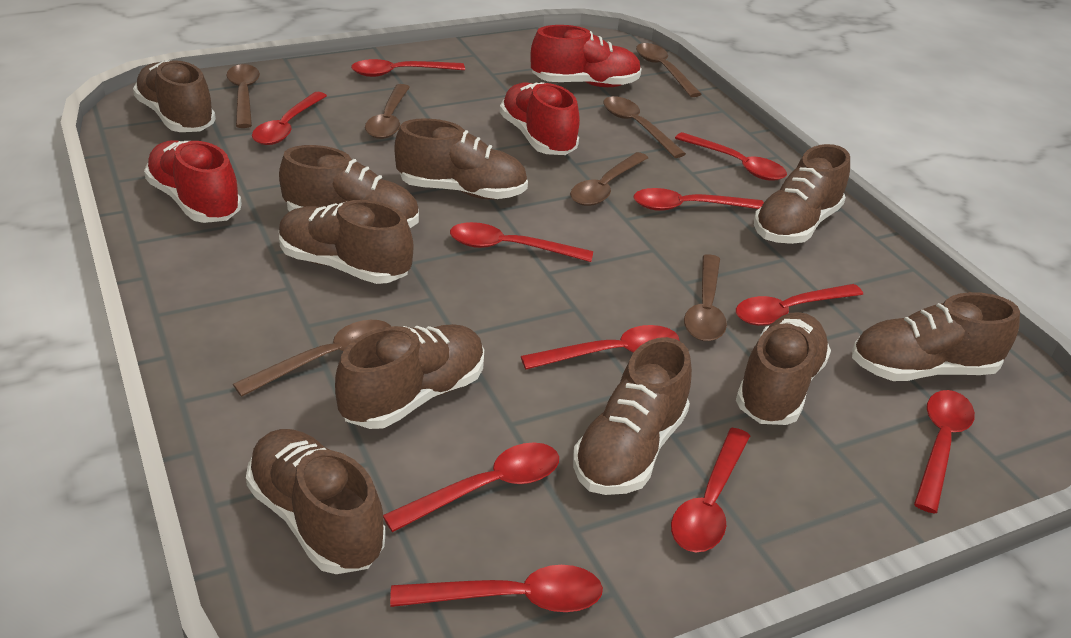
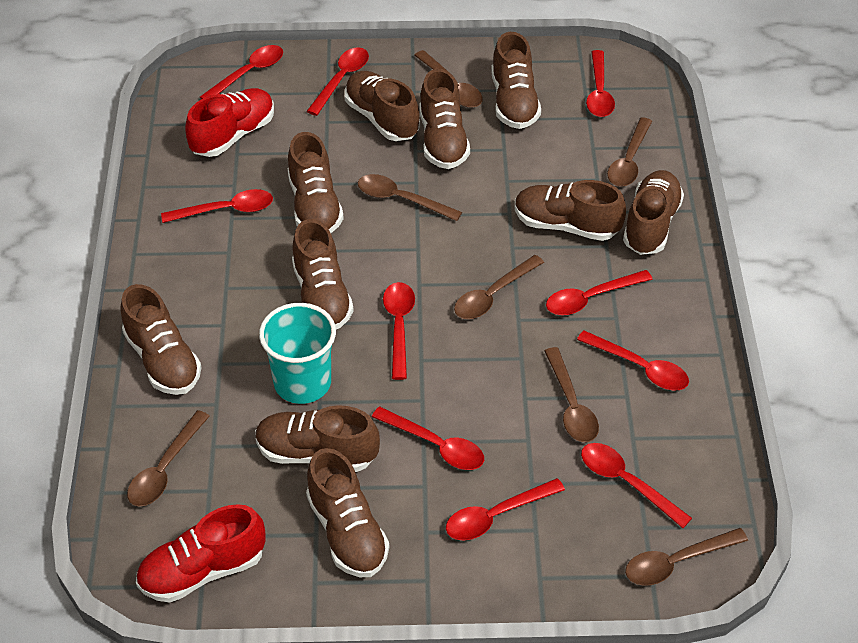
red shoe: 3 -> 2
red spoon: 11 -> 10
turquoise cup: 0 -> 1

